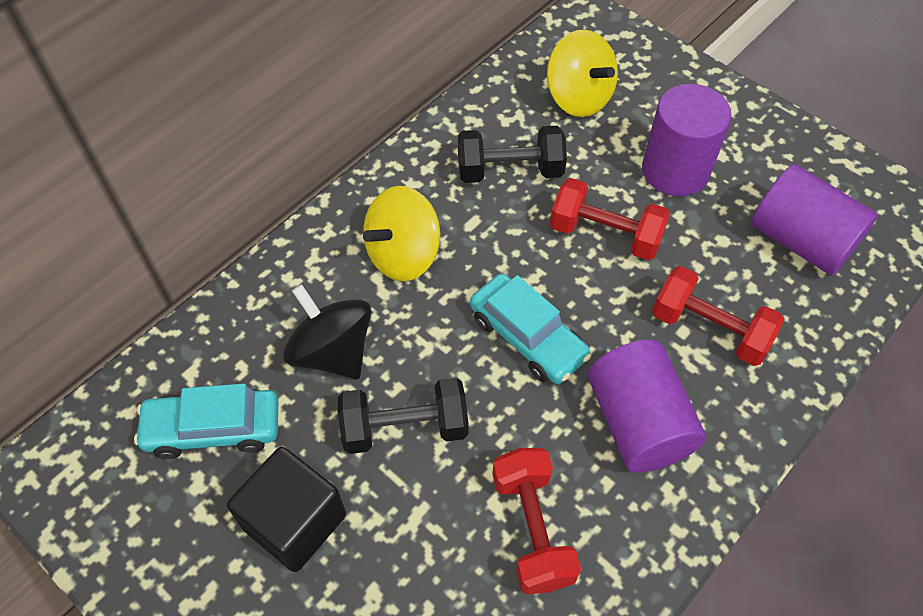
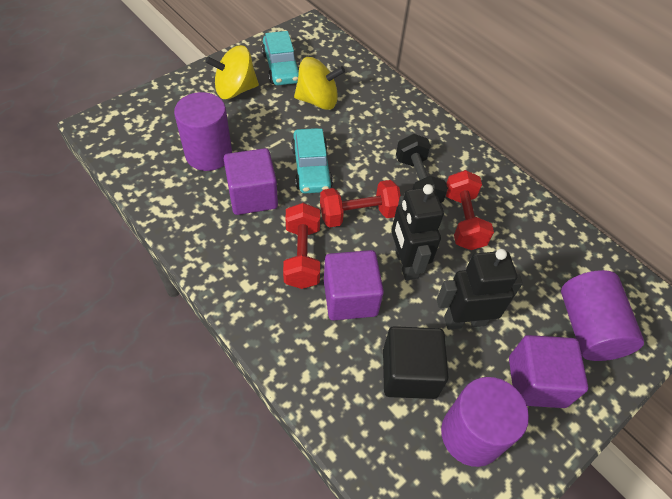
black dumbbell: 2 -> 1
black robot: 0 -> 2
black spinning top: 1 -> 0
purple cube: 0 -> 3

